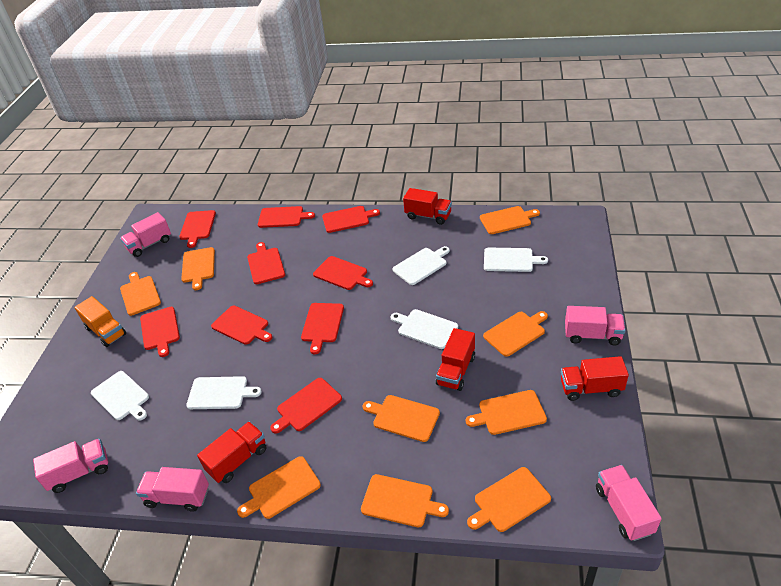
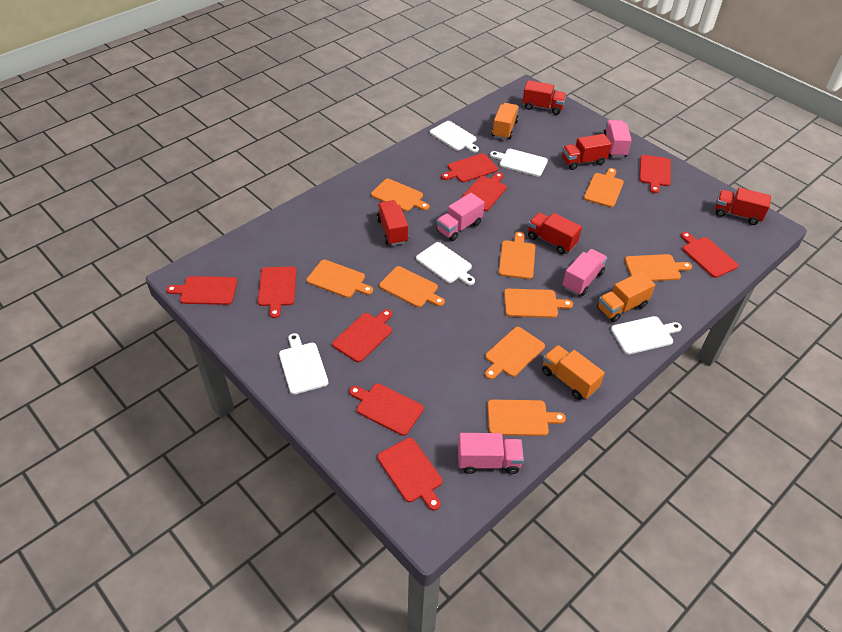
orange truck: 1 -> 3
pink truck: 5 -> 4
red truck: 4 -> 5

